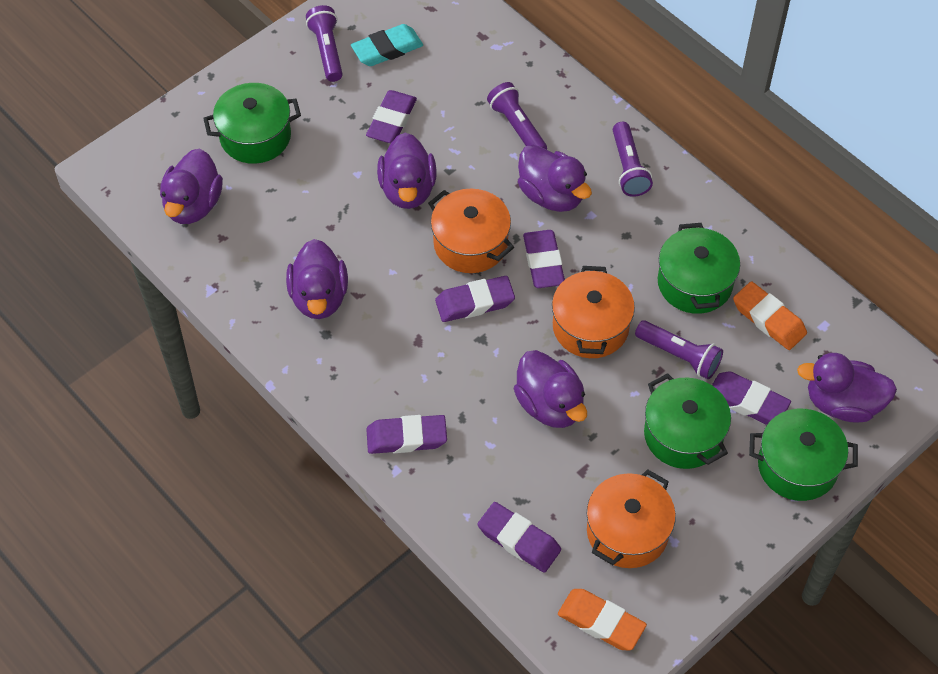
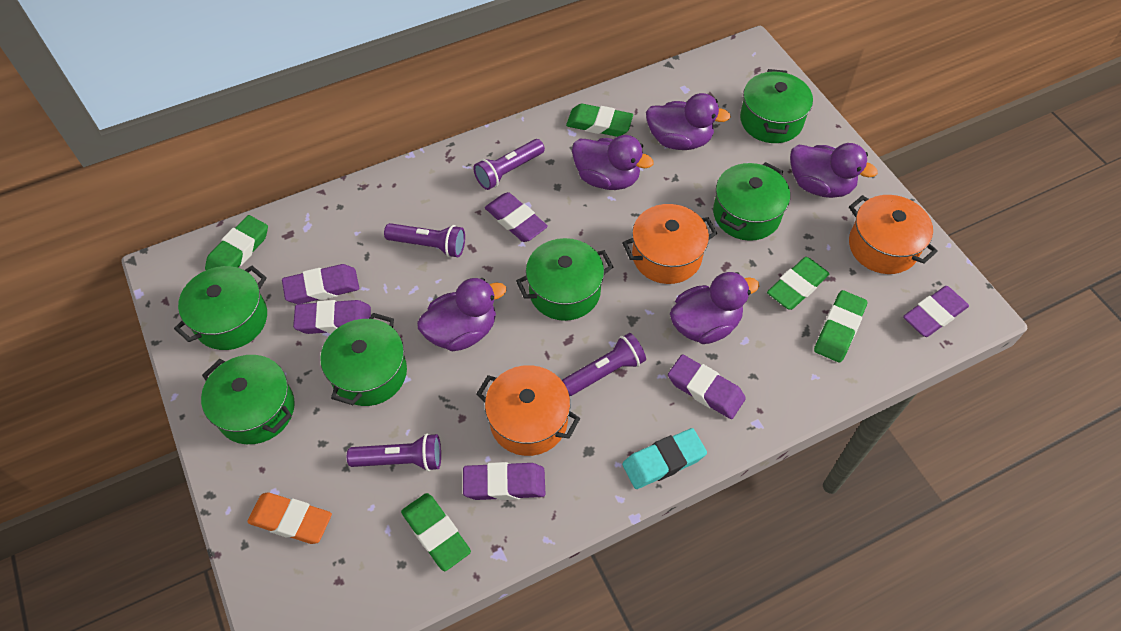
green eraser: 0 -> 5
green pot: 4 -> 6
orange eraser: 2 -> 1
purple duck: 6 -> 5

